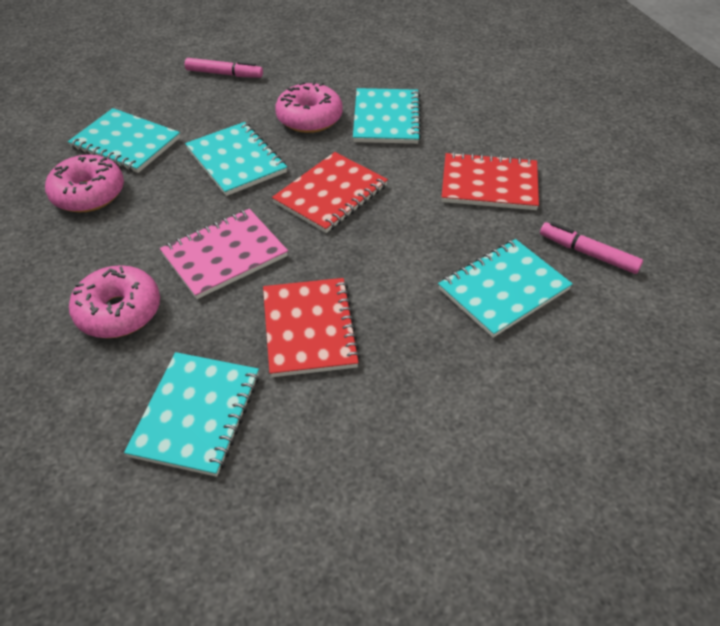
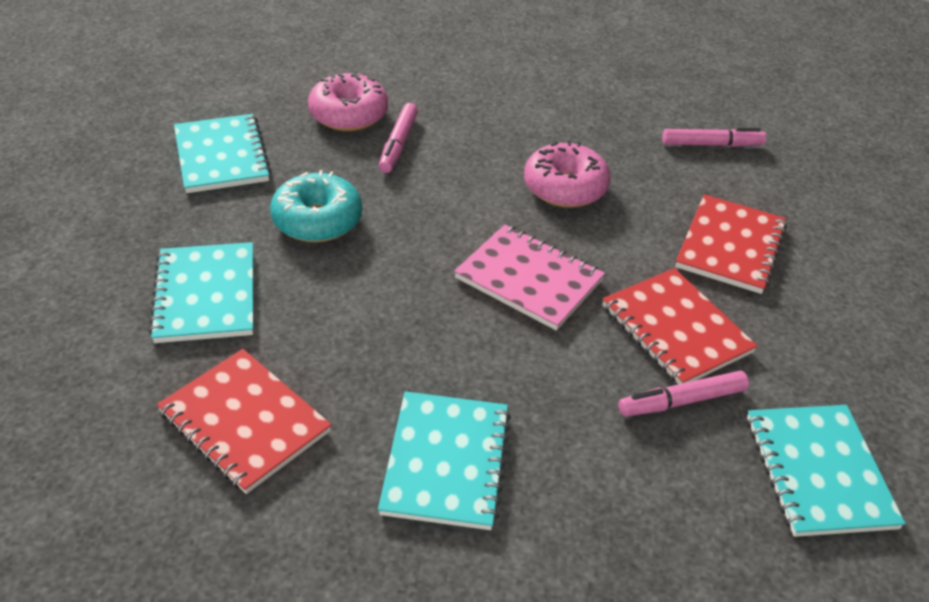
pink donut: 3 -> 2
pink marker: 2 -> 3
turquoise donut: 0 -> 1
turquoise notebook: 5 -> 4

